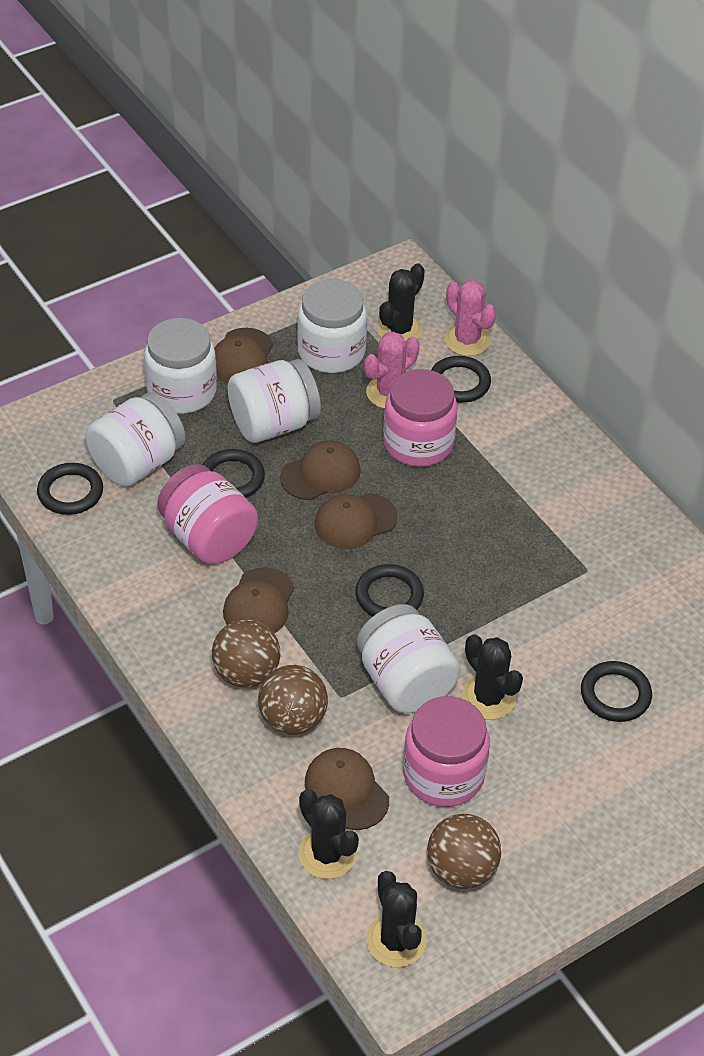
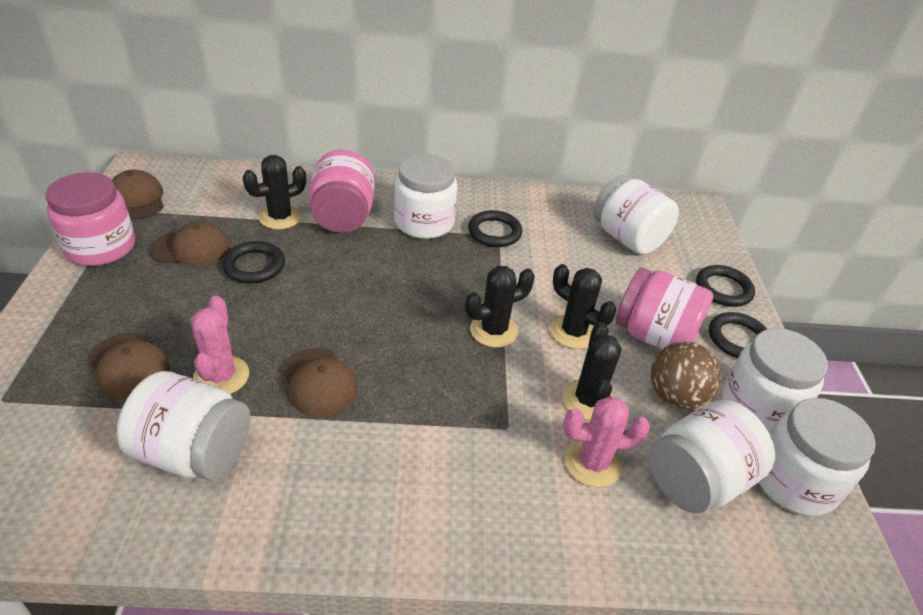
black ring: 5 -> 4
brown ball: 3 -> 1
brown cap: 5 -> 4
white jar: 5 -> 6

